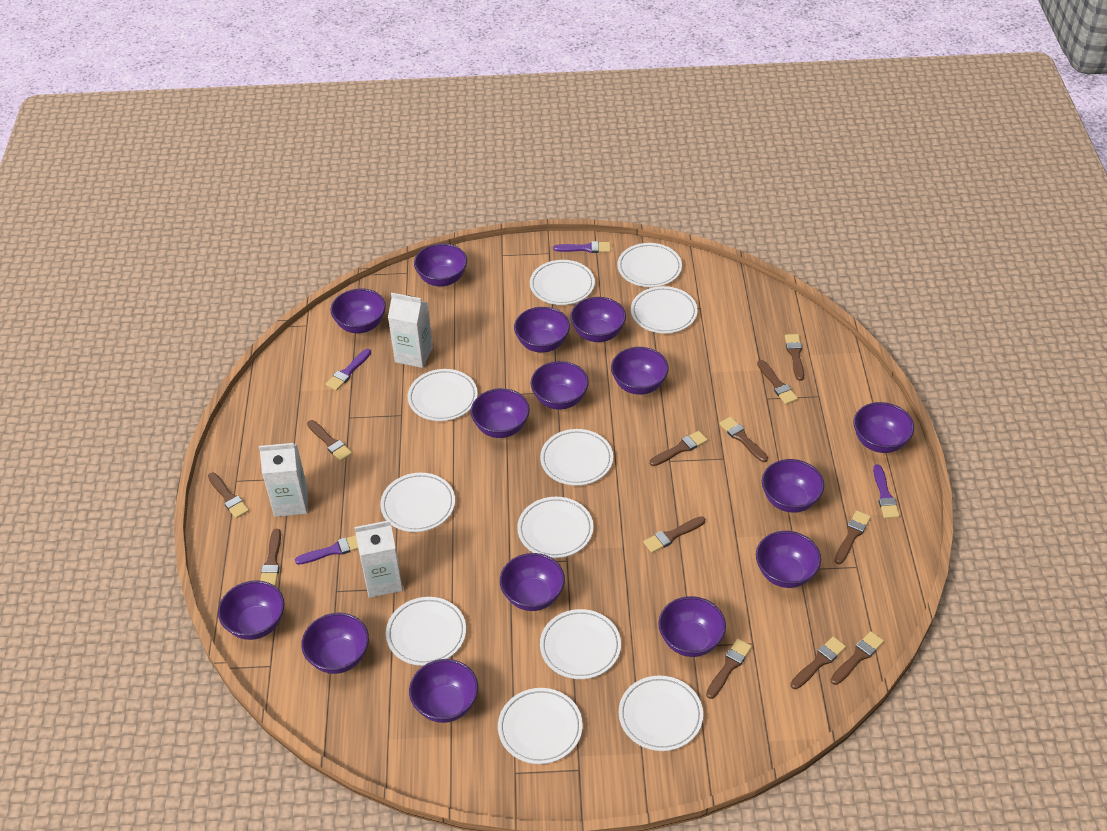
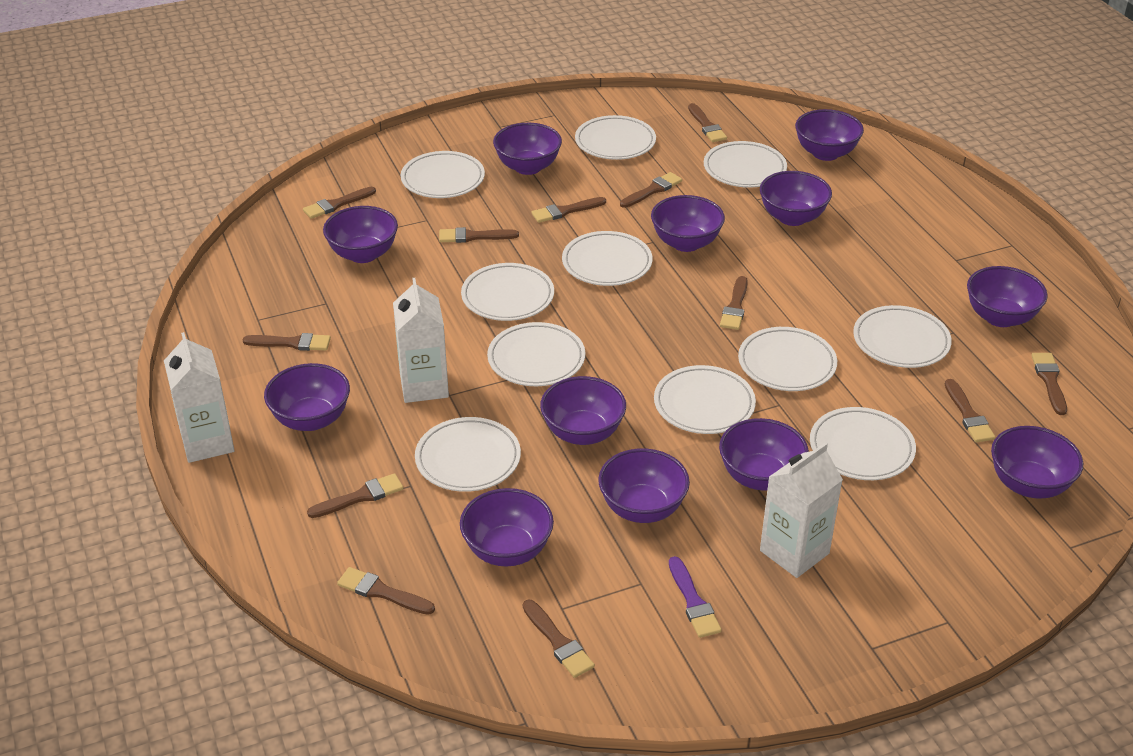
purple bowl: 15 -> 12
purple brush: 4 -> 1

